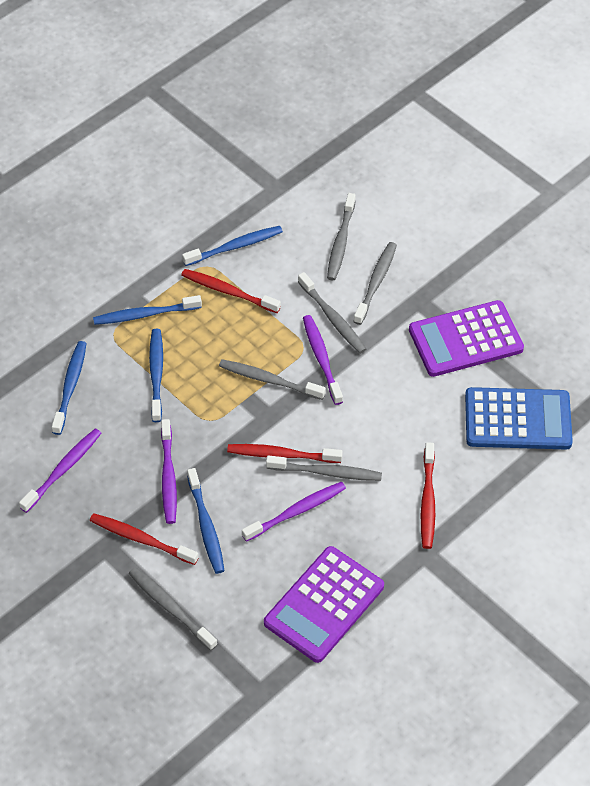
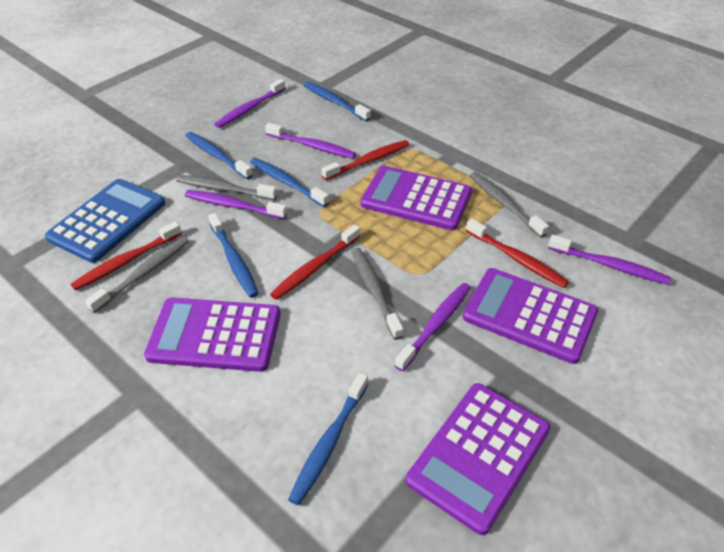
grey toothbrush: 6 -> 4
purple calculator: 2 -> 4
purple toothbrush: 4 -> 5

